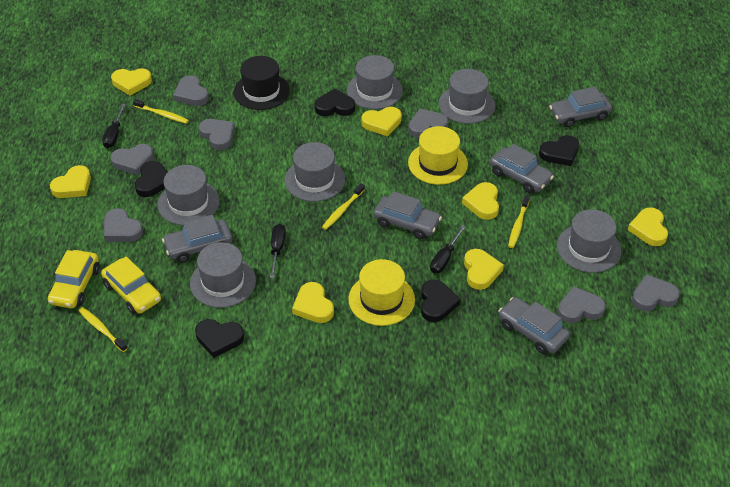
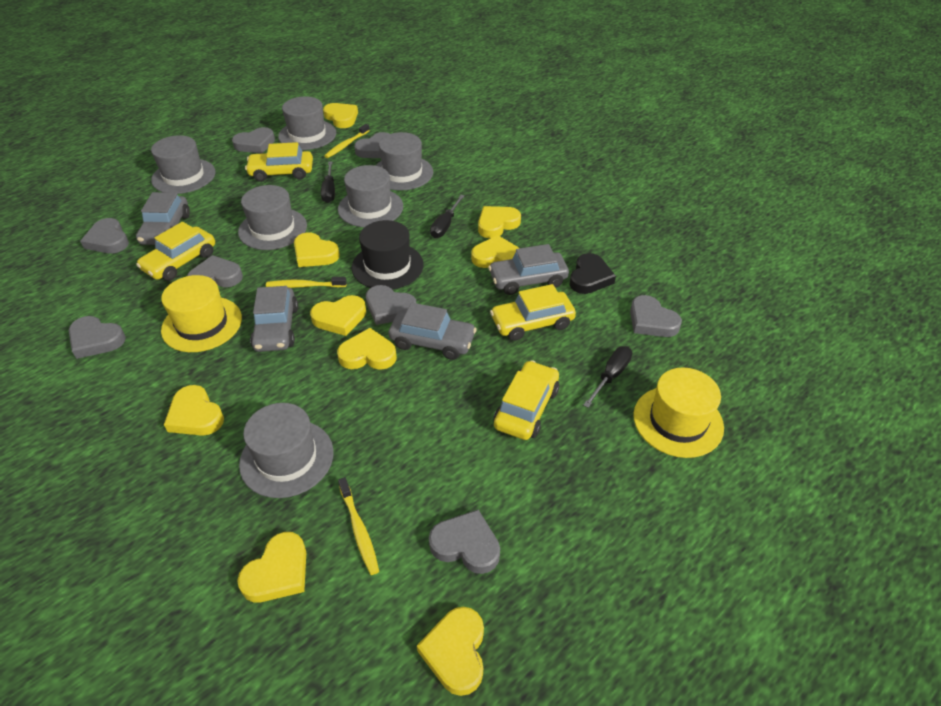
black heart: 5 -> 1
grey car: 5 -> 4
grey heart: 7 -> 8
yellow car: 2 -> 4
yellow heart: 7 -> 9
yellow toothbrush: 4 -> 3

